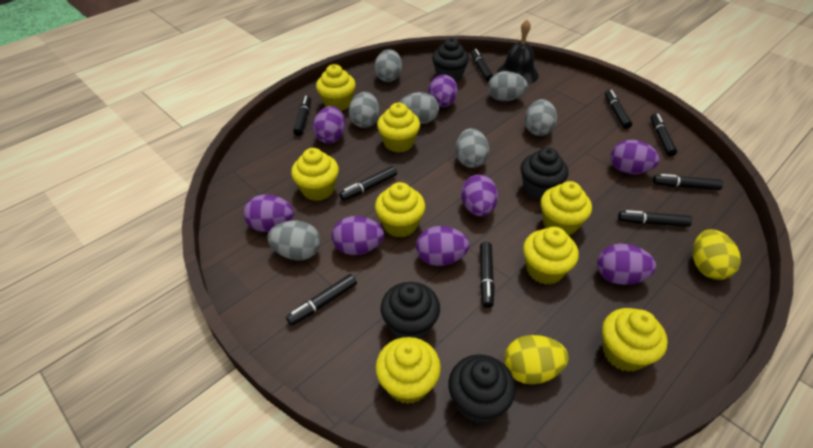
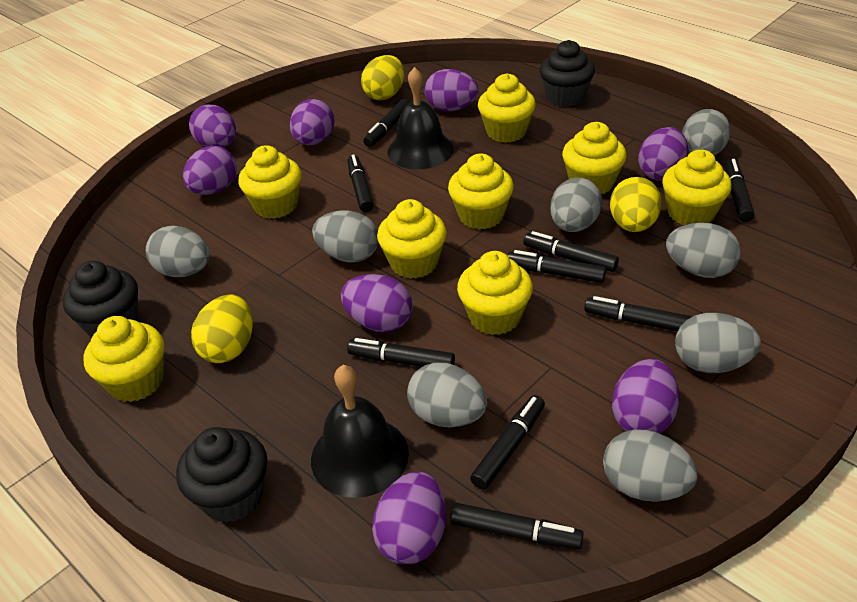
black bell: 1 -> 2
black cupcake: 4 -> 3
grey egg: 7 -> 8
yellow egg: 2 -> 3

